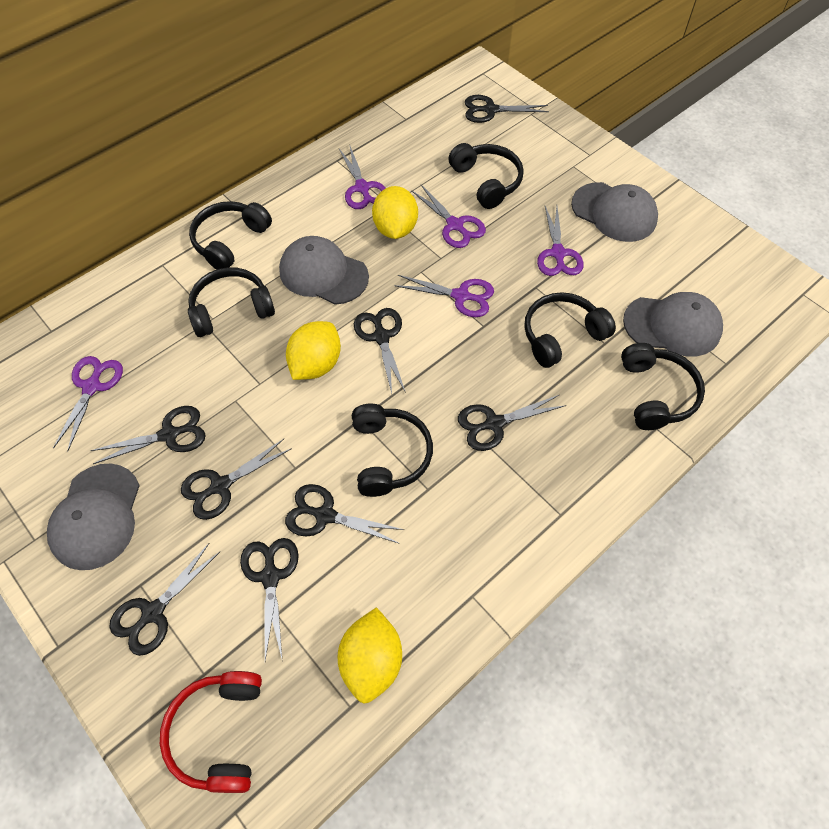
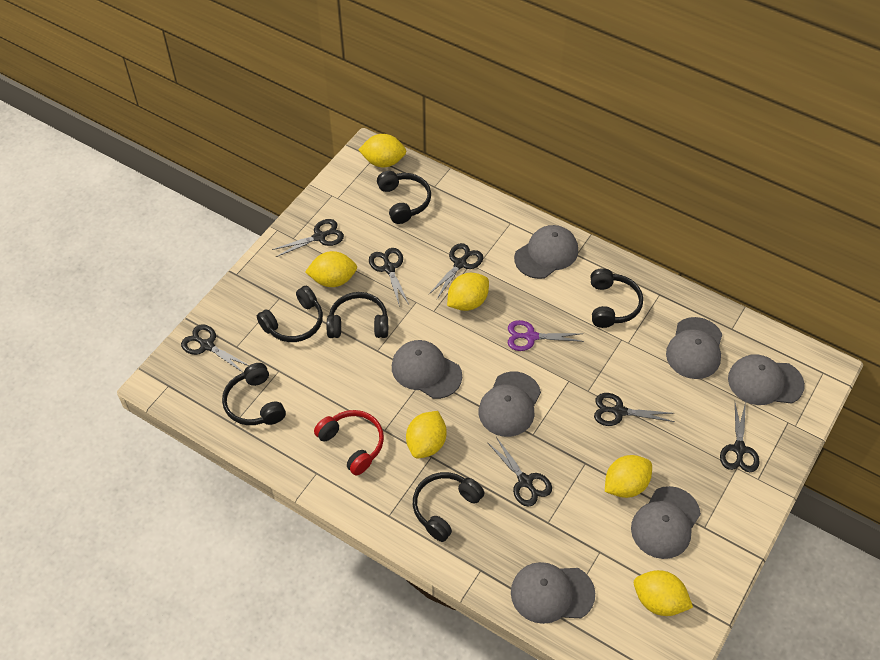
black scissors: 8 -> 7
grey cap: 4 -> 7
purple scissors: 5 -> 1
yellow lemon: 3 -> 6

